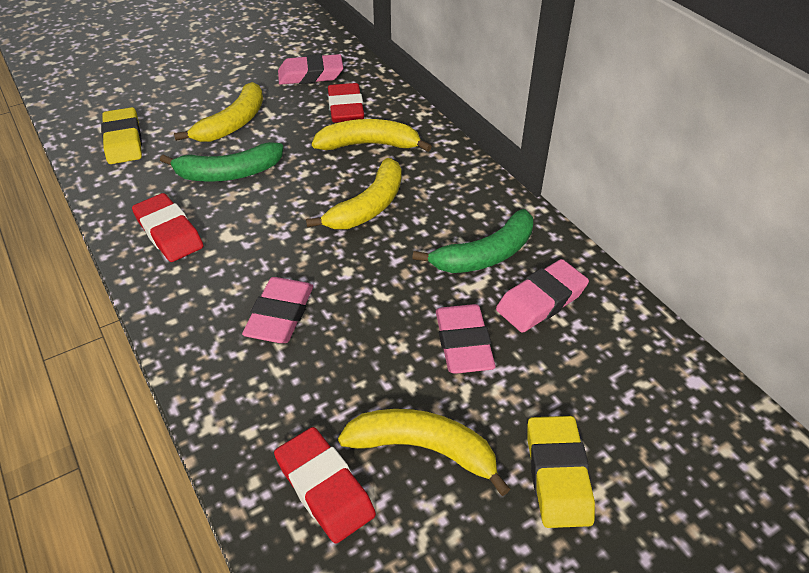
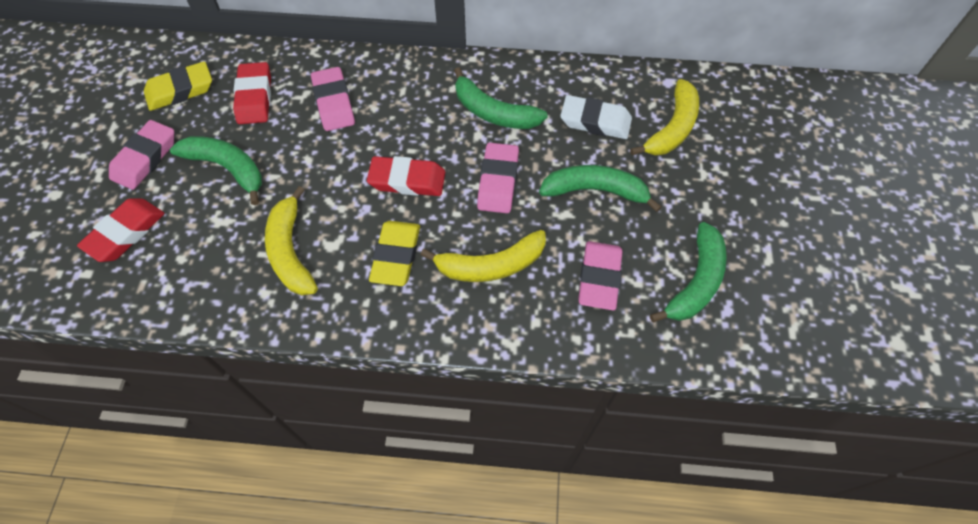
green banana: 2 -> 4
white eraser: 0 -> 1
yellow banana: 4 -> 3

